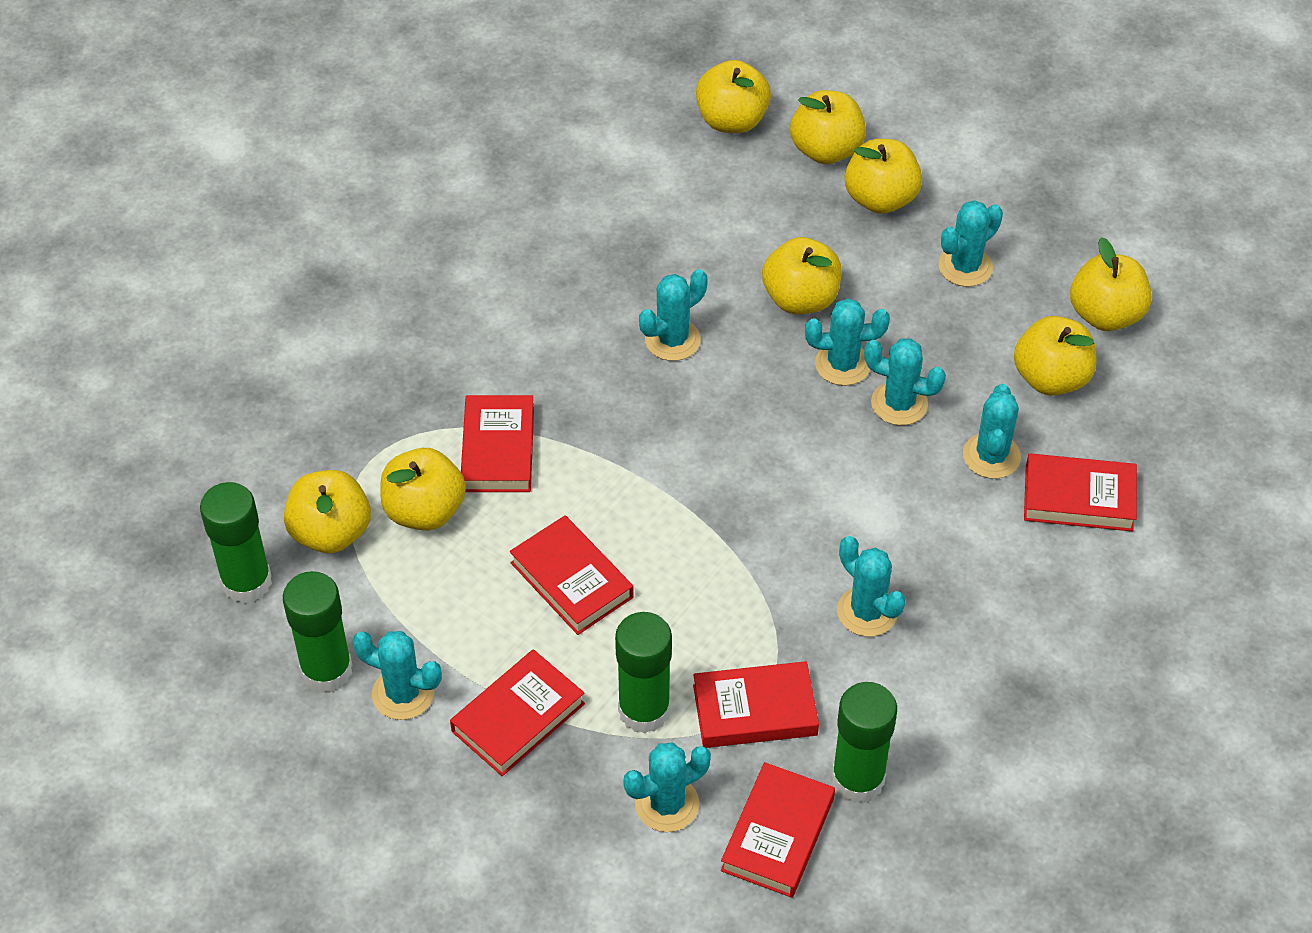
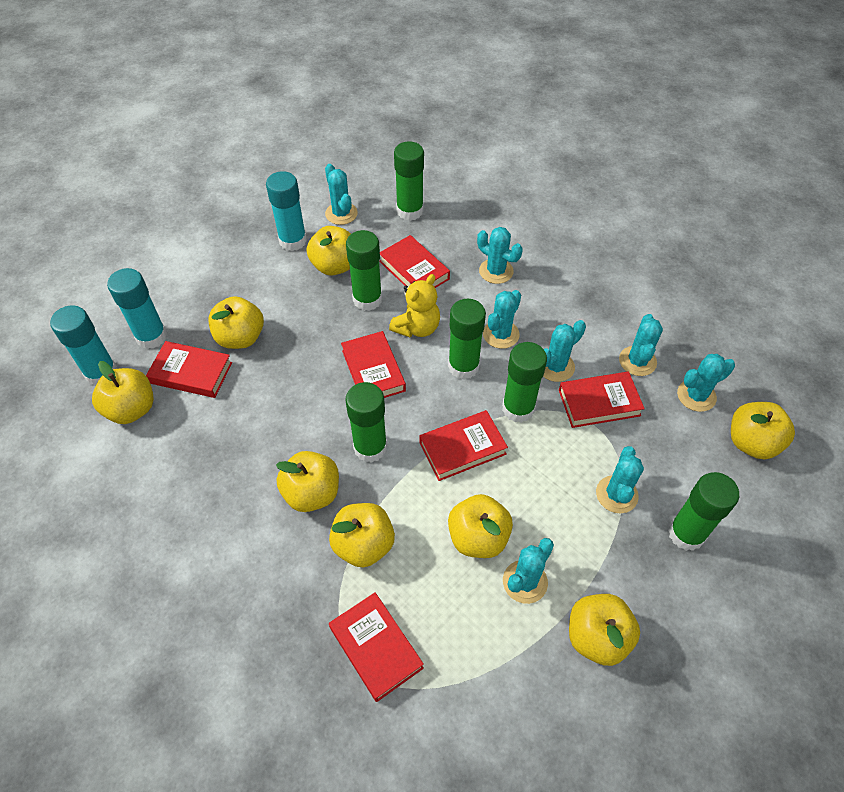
green glue stick: 4 -> 6
turquoise glue stick: 0 -> 3
yellow teddy bear: 0 -> 1

